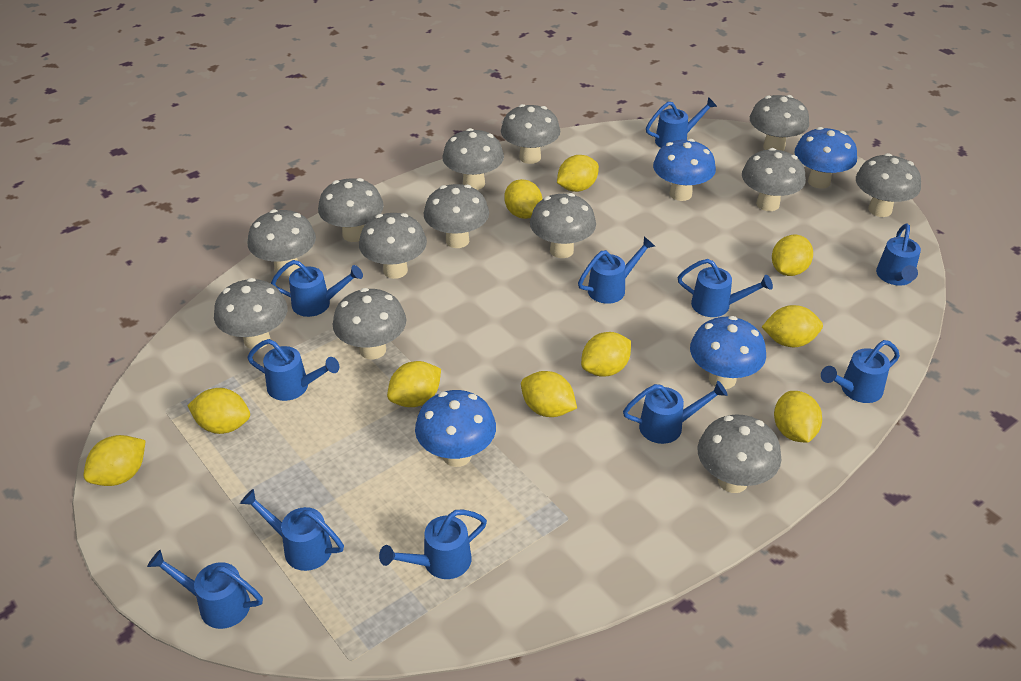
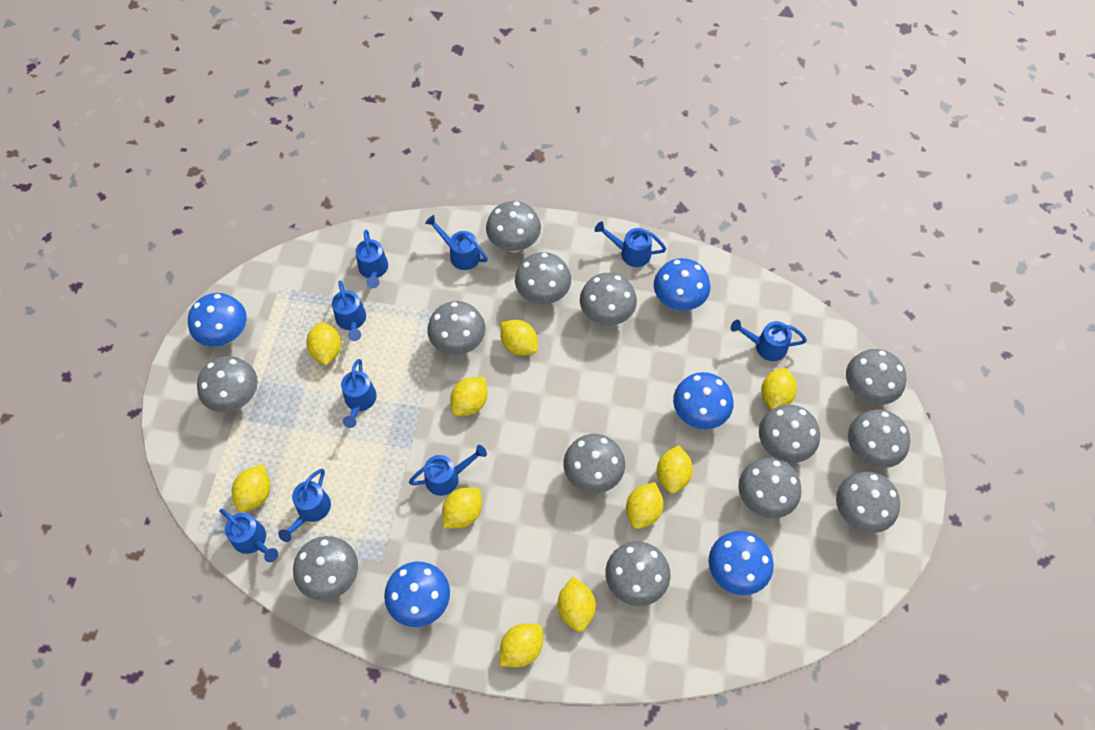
blue mushroom: 4 -> 5
blue watering can: 11 -> 9

